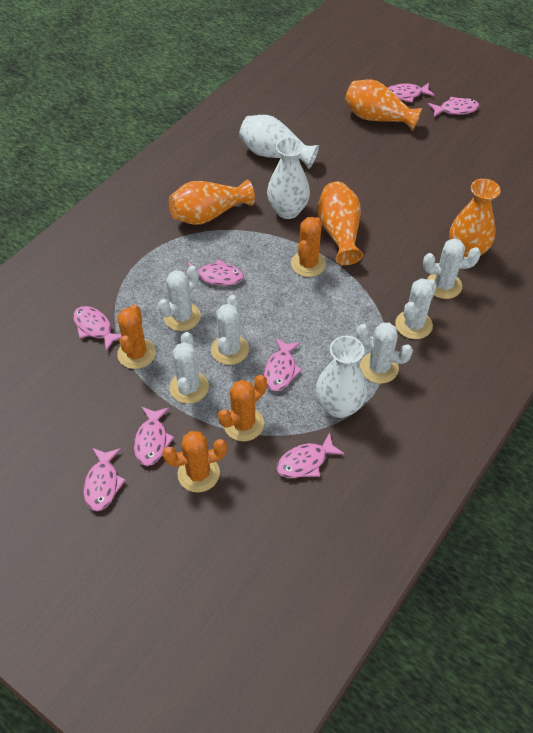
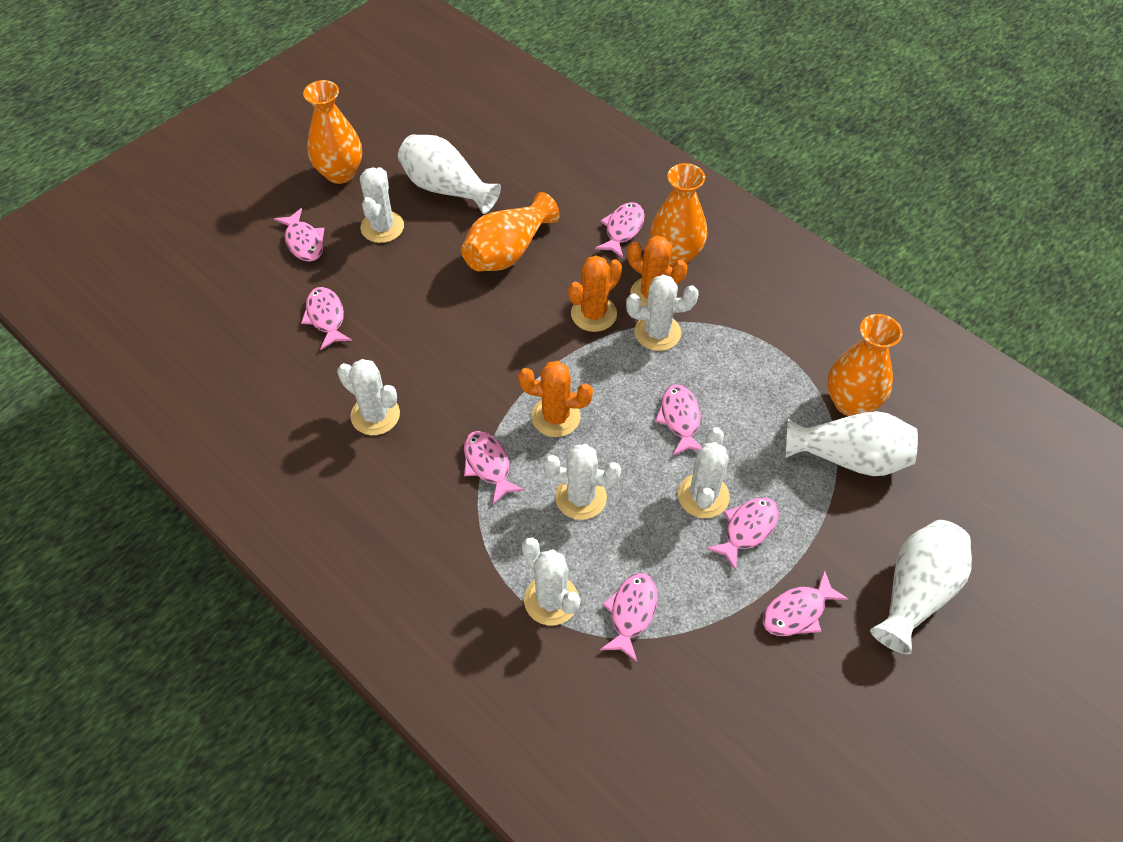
orange cactus: 4 -> 3

